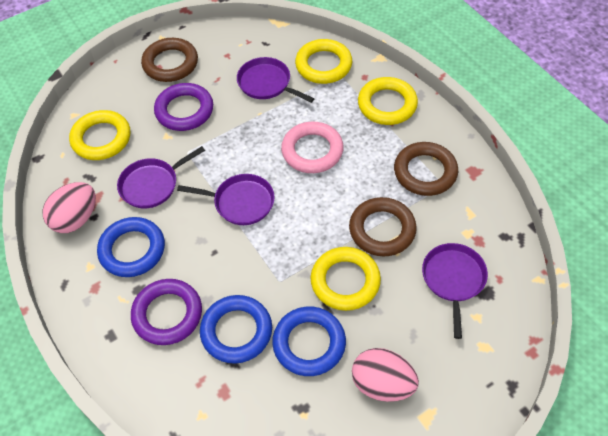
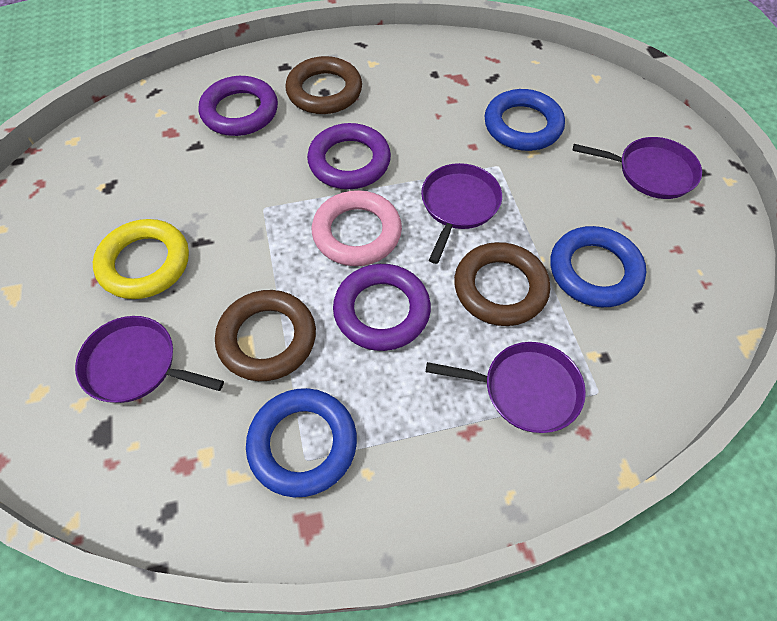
pink egg: 2 -> 0
purple ring: 2 -> 3
yellow ring: 4 -> 1

